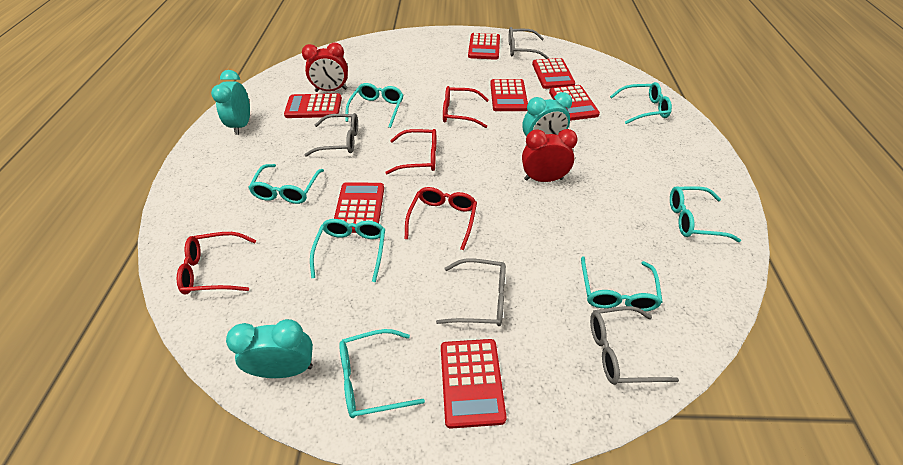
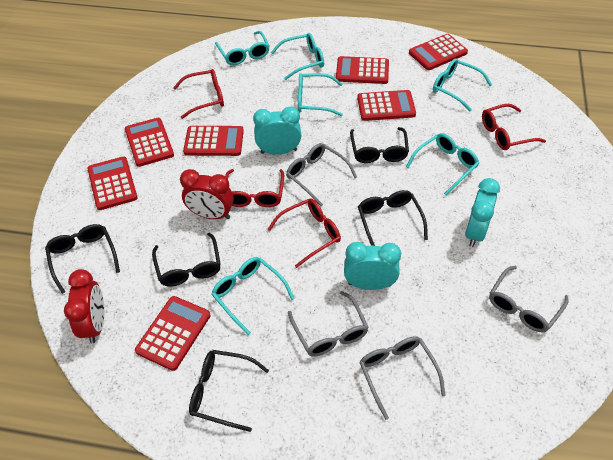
black glasses: 0 -> 5
turquoise glasses: 7 -> 6

